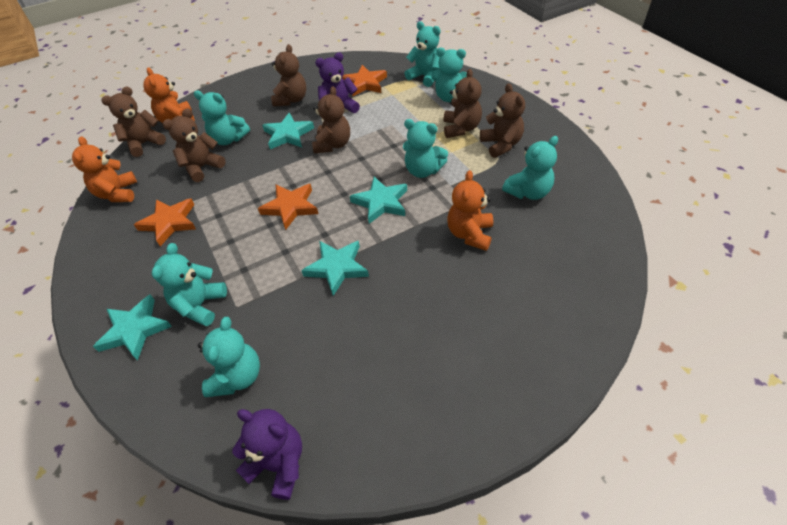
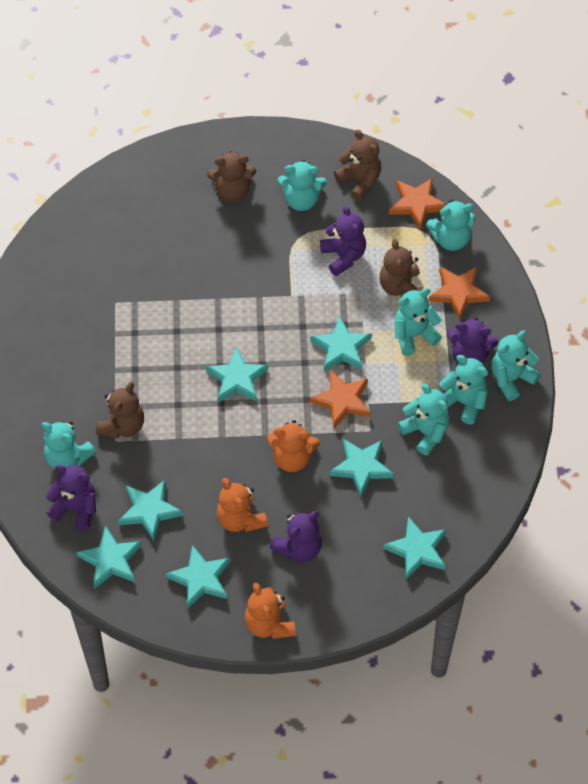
brown teddy bear: 6 -> 4
purple teddy bear: 2 -> 4
turquoise star: 4 -> 7

